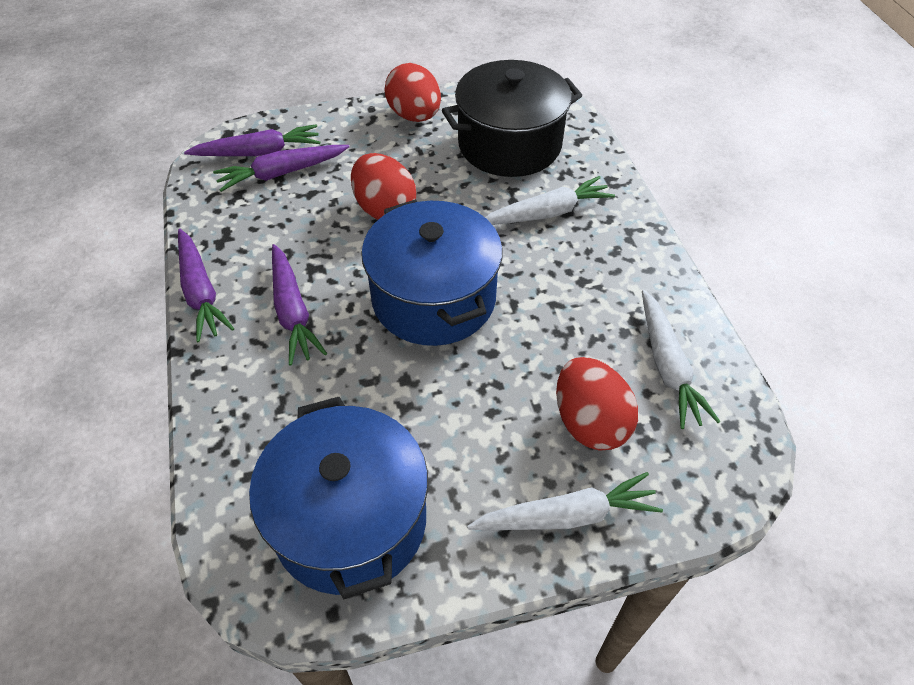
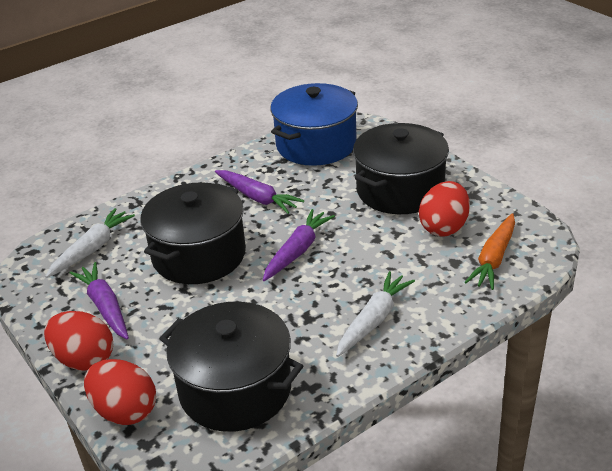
black pot: 1 -> 3
blue pot: 2 -> 1
orange carrot: 0 -> 1
purple carrot: 4 -> 3
white carrot: 3 -> 2

